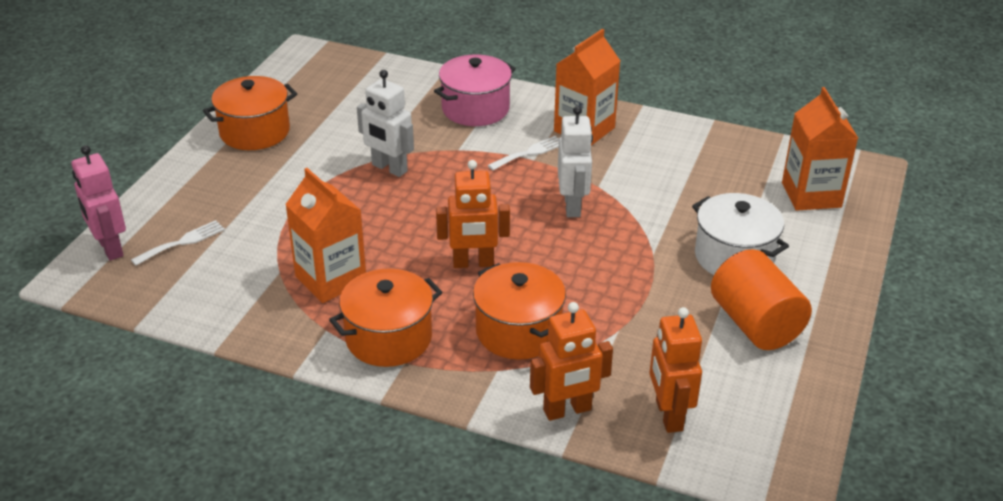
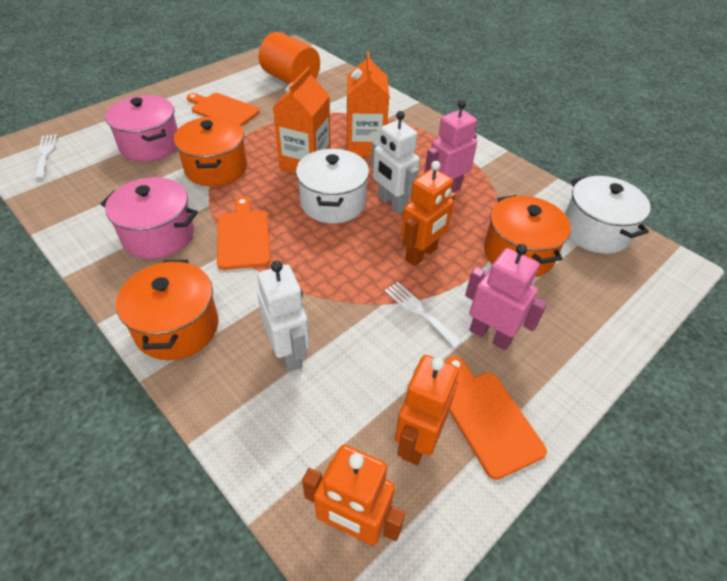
orange carton: 3 -> 2
orange cutting board: 0 -> 3
pink pot: 1 -> 2
pink robot: 1 -> 2
white pot: 1 -> 2

